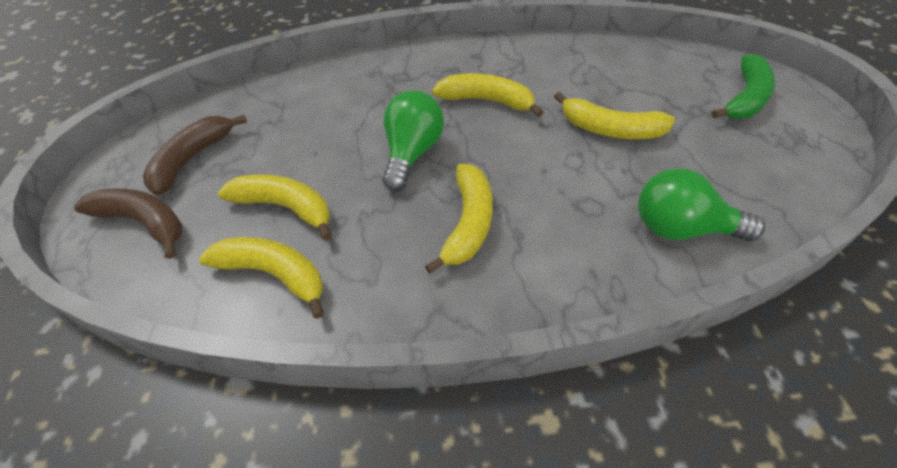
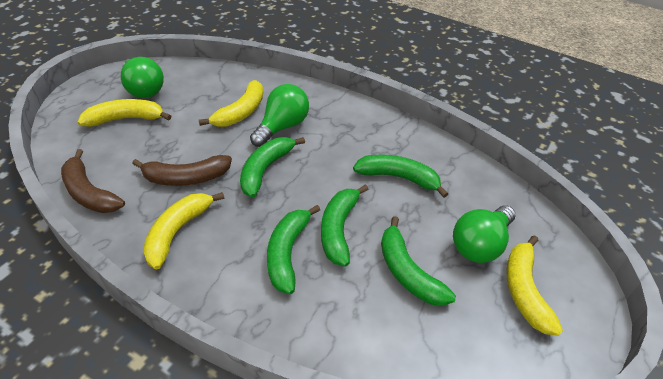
green banana: 1 -> 5
green light bulb: 2 -> 3
yellow banana: 5 -> 4

